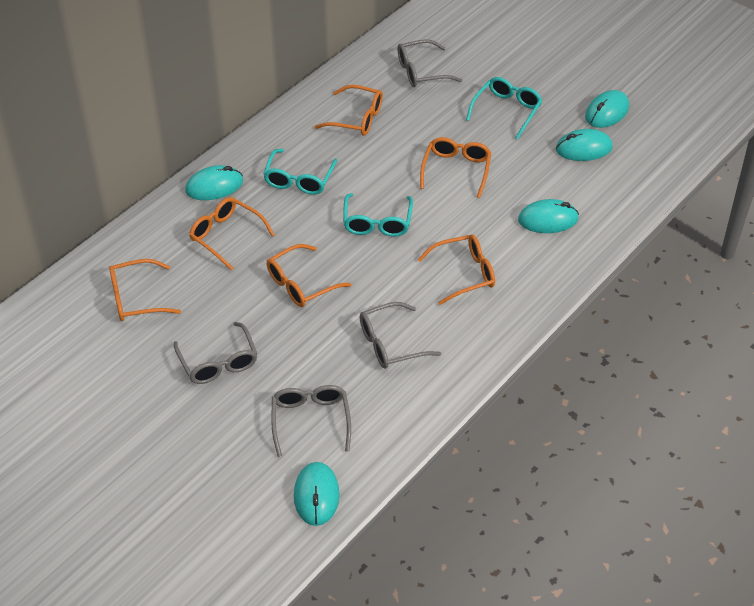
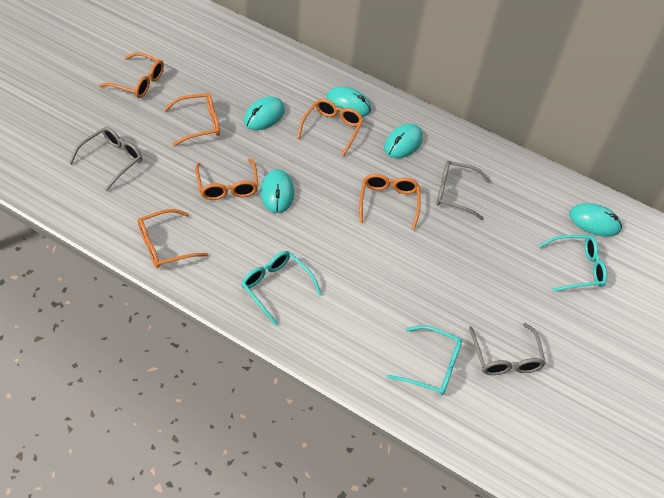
grey glasses: 4 -> 3

